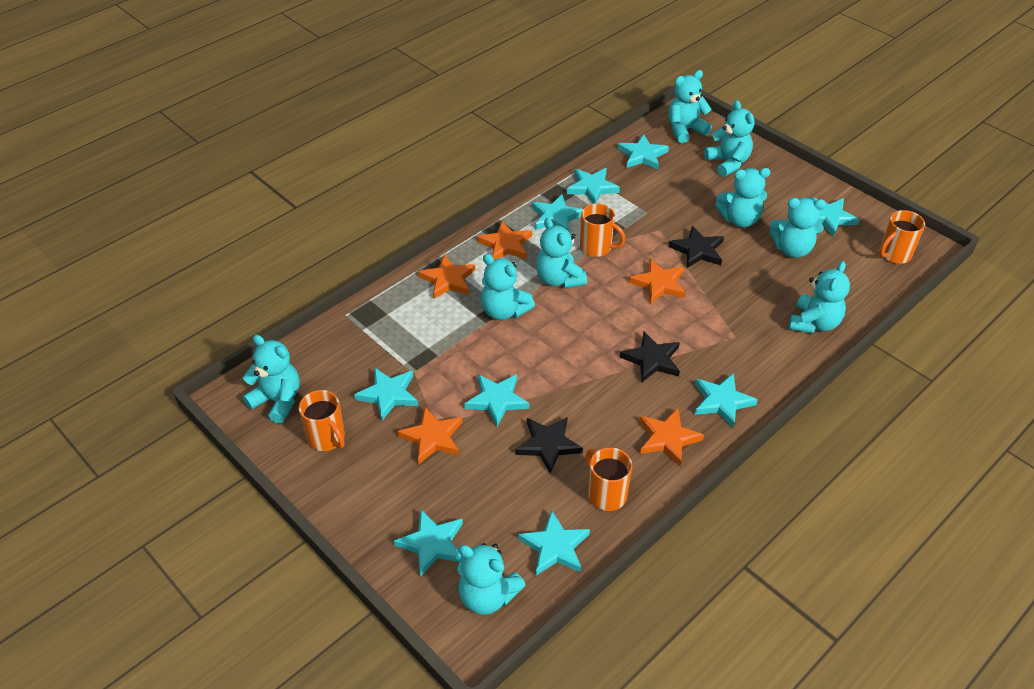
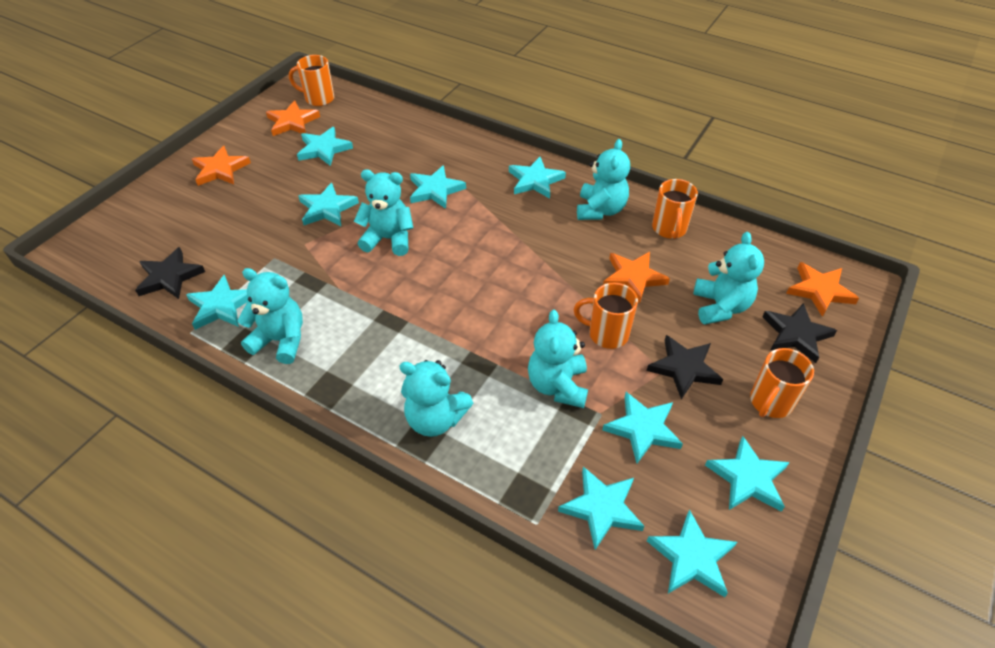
orange star: 5 -> 4
turquoise teddy bear: 9 -> 6

